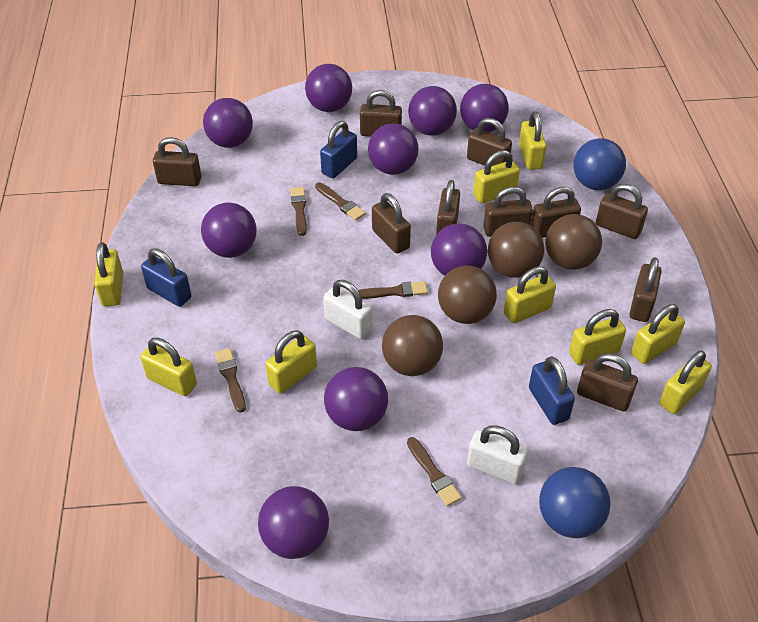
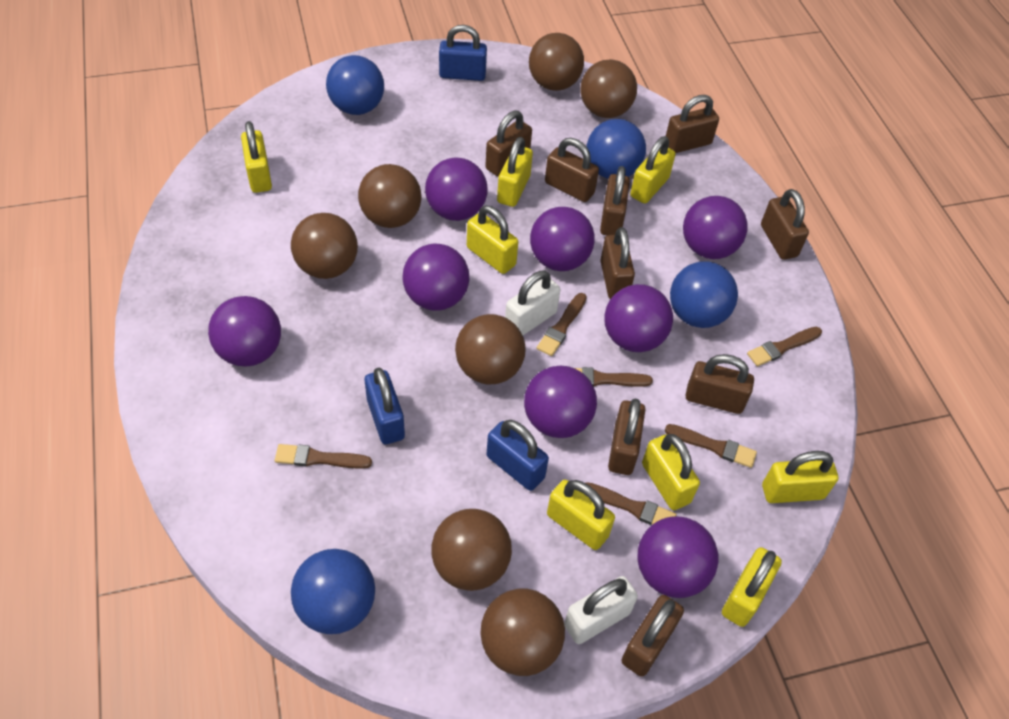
blue ball: 2 -> 4
brown ball: 4 -> 7
brown brush: 5 -> 6
brown padlock: 10 -> 9
purple ball: 9 -> 8
yellow padlock: 9 -> 8

